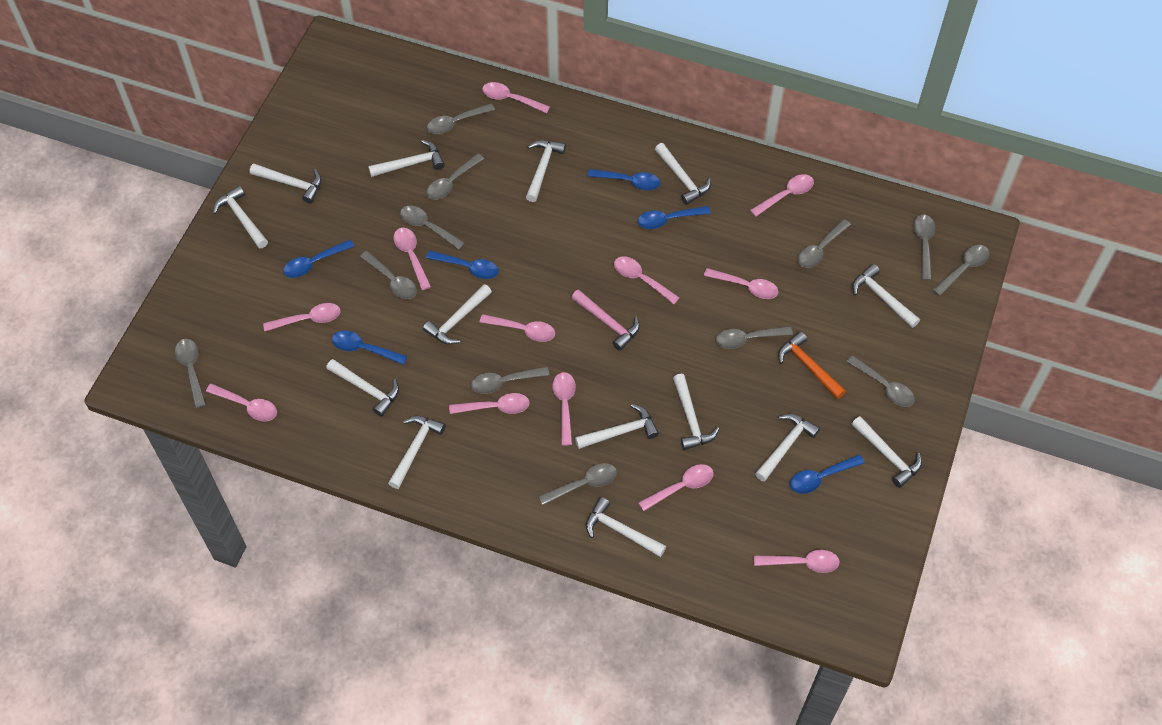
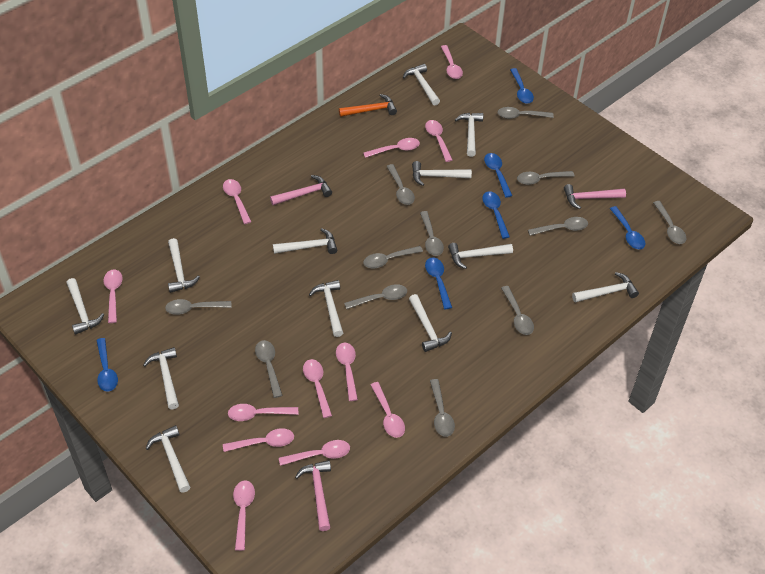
pink hammer: 1 -> 3
white hammer: 14 -> 12

